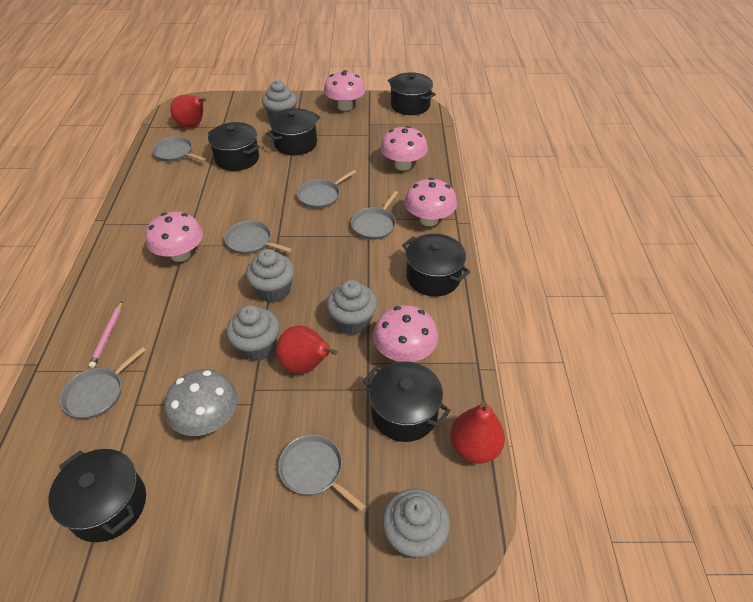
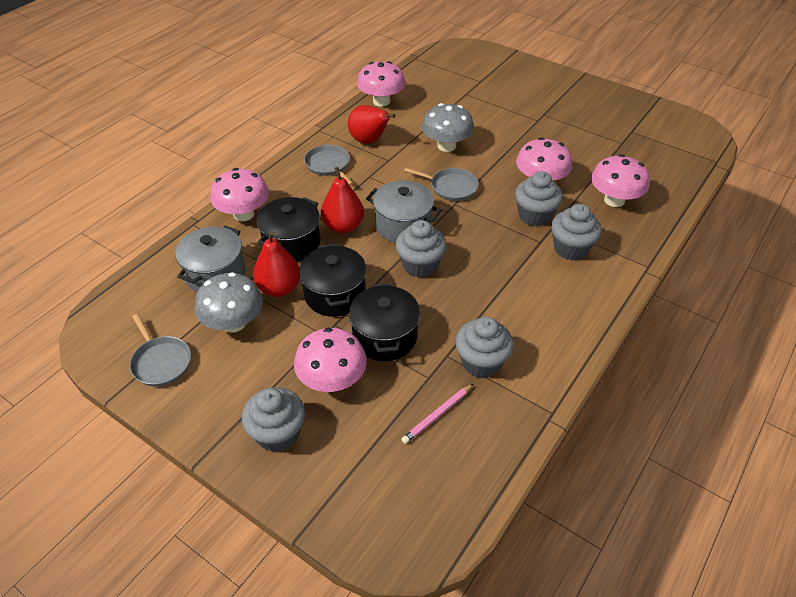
black pot: 6 -> 3
grey mushroom: 1 -> 2
grey pan: 6 -> 3
grey pot: 0 -> 2

